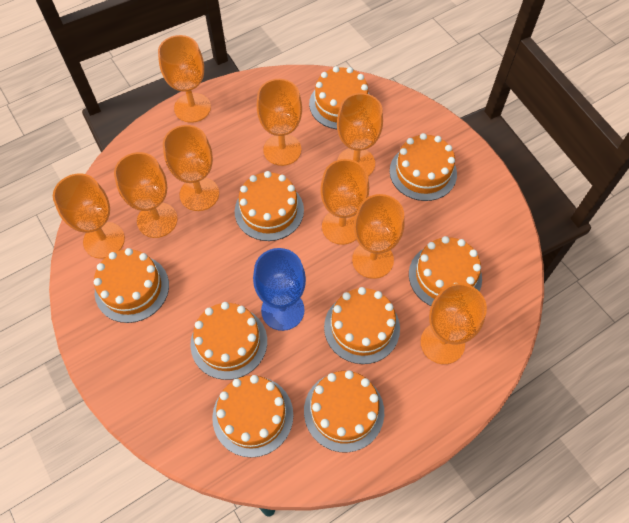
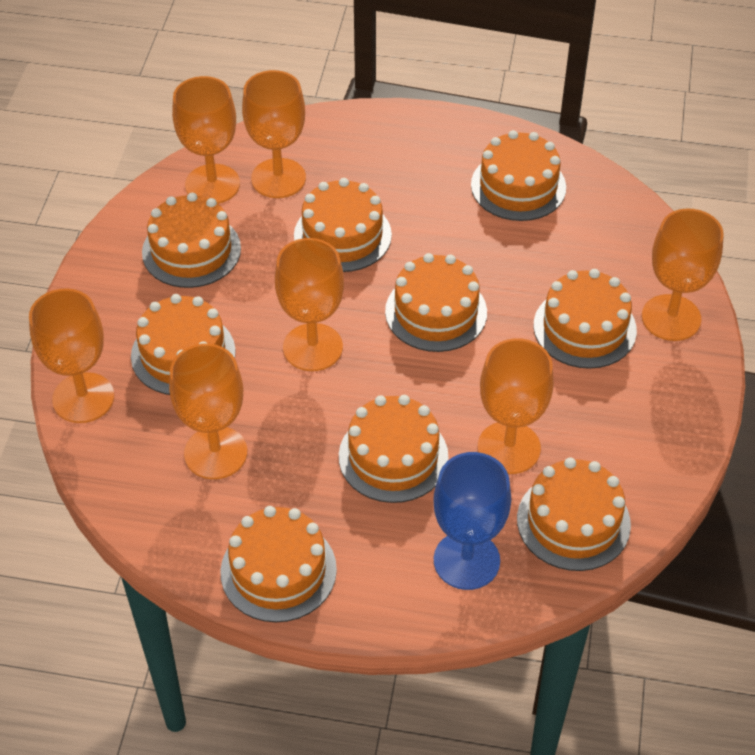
orange goblet: 9 -> 7

